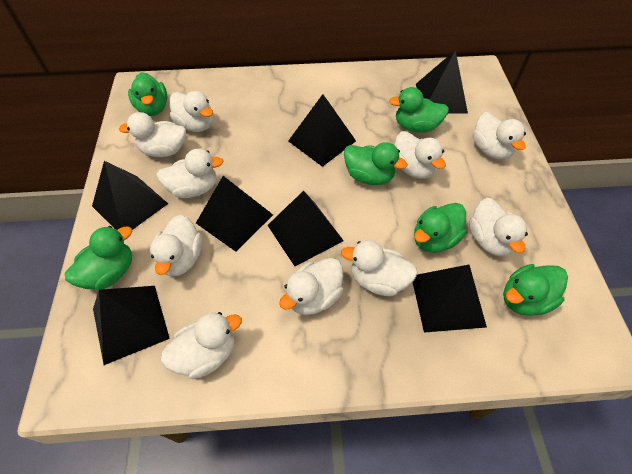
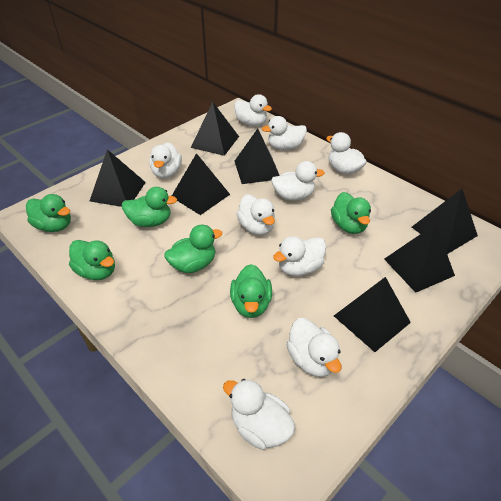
white duck: 10 -> 9

